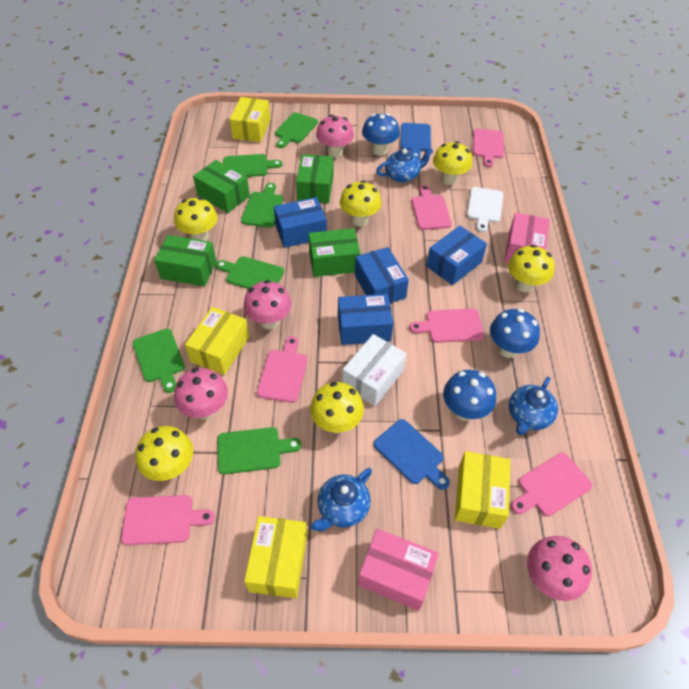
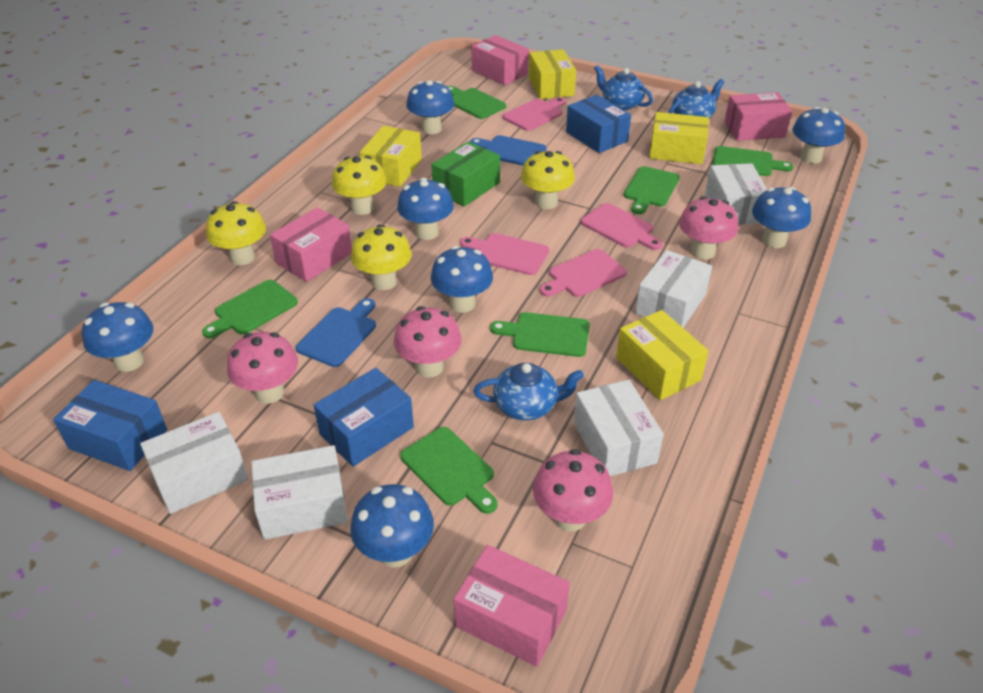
blue box: 4 -> 3
blue mushroom: 3 -> 7
green box: 4 -> 1
pink box: 2 -> 4
pink cutting board: 6 -> 4
white box: 1 -> 5
white cutting board: 1 -> 0
yellow mushroom: 6 -> 4

